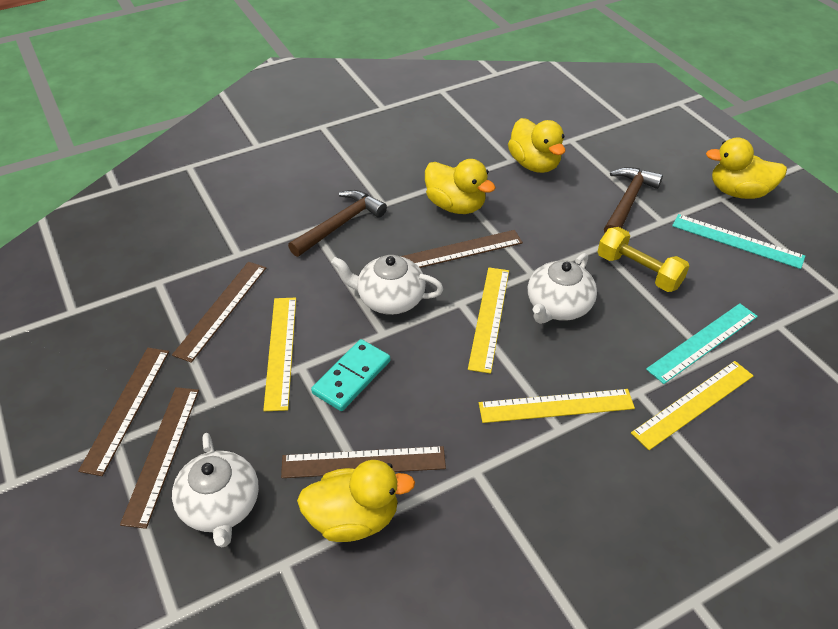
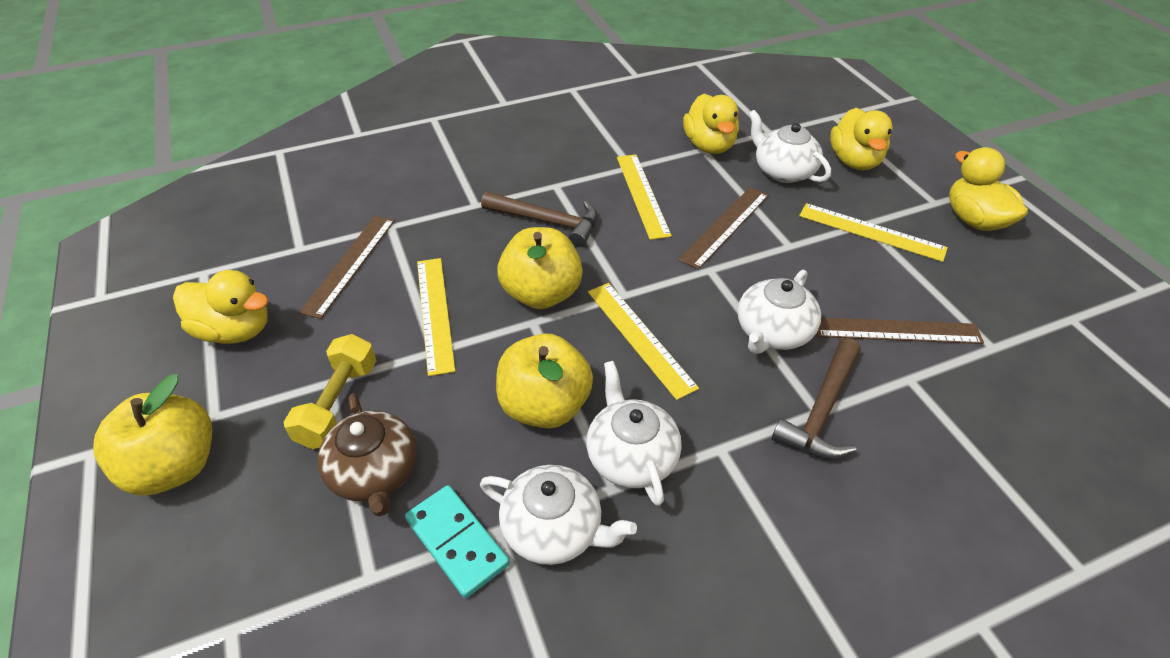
brown ruler: 5 -> 3
brown teapot: 0 -> 1
turquoise ruler: 2 -> 0
white teapot: 3 -> 4
yellow apple: 0 -> 3

